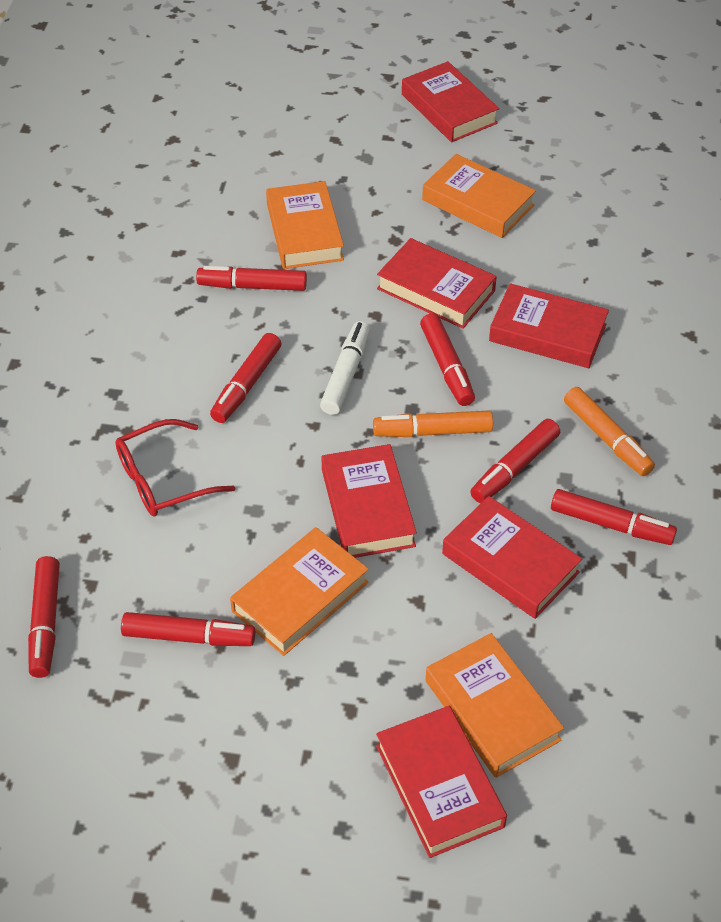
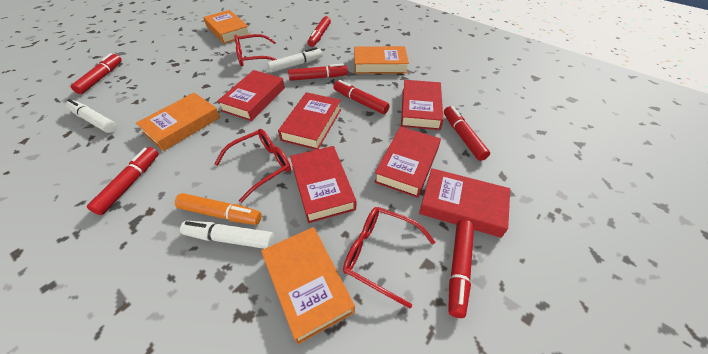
orange marker: 2 -> 1
red glasses: 1 -> 3
white marker: 1 -> 3

